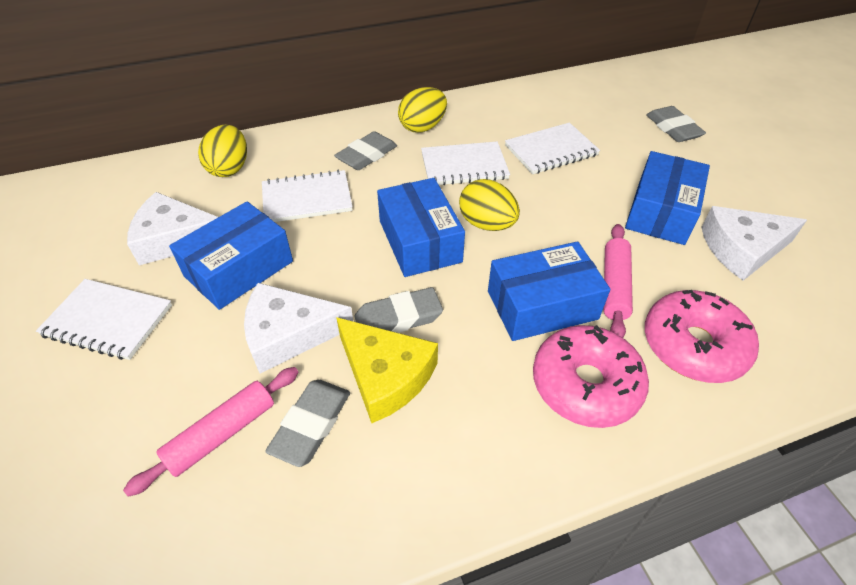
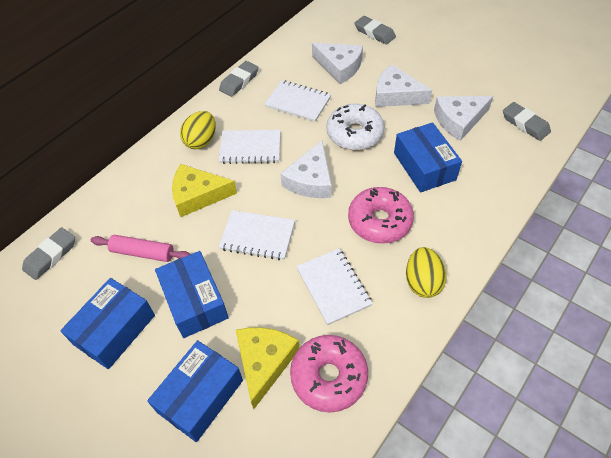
pink rolling pin: 2 -> 1
white cheese: 3 -> 4
white donut: 0 -> 1
yellow cheese: 1 -> 2
yellow egg: 3 -> 2

